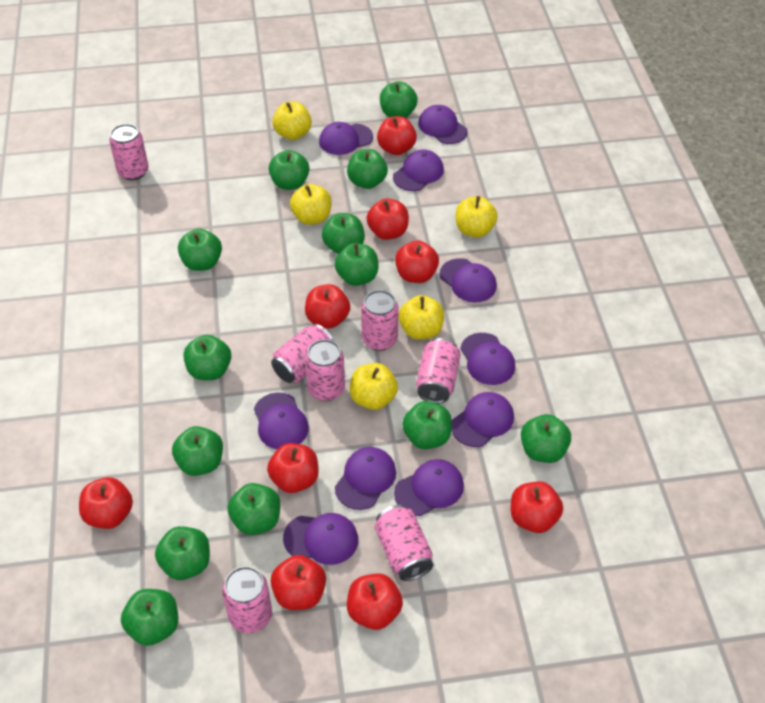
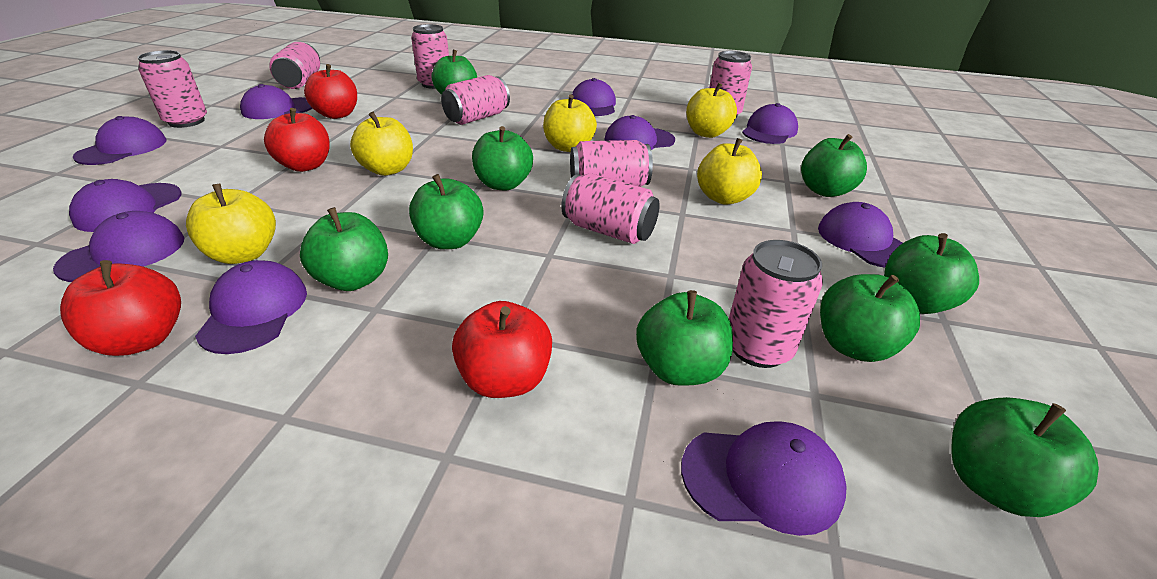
green apple: 13 -> 9
pink can: 7 -> 8
red apple: 9 -> 4

